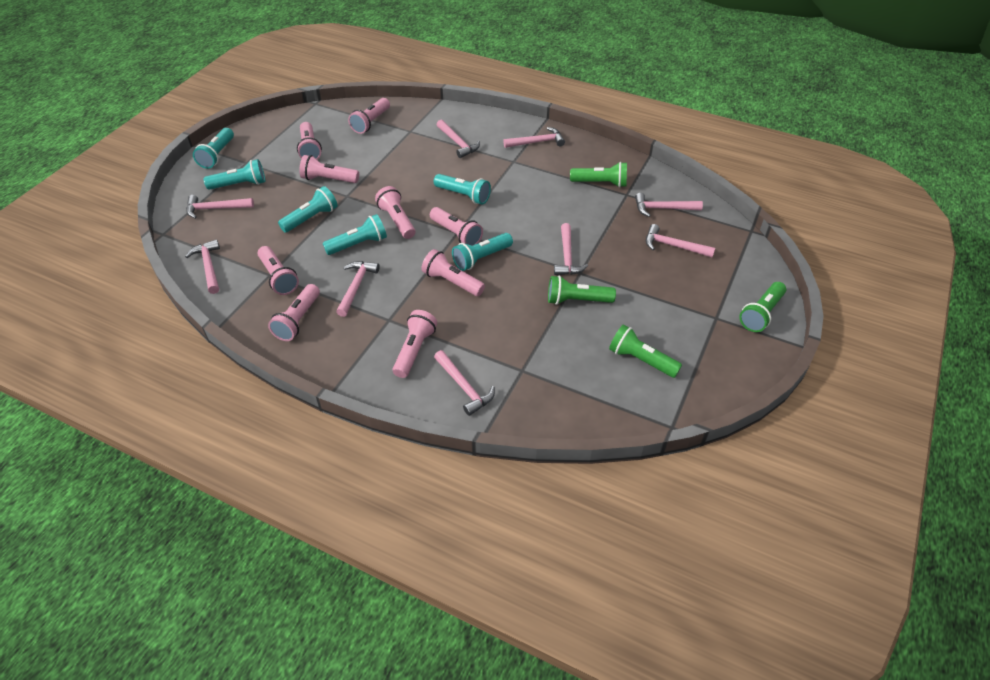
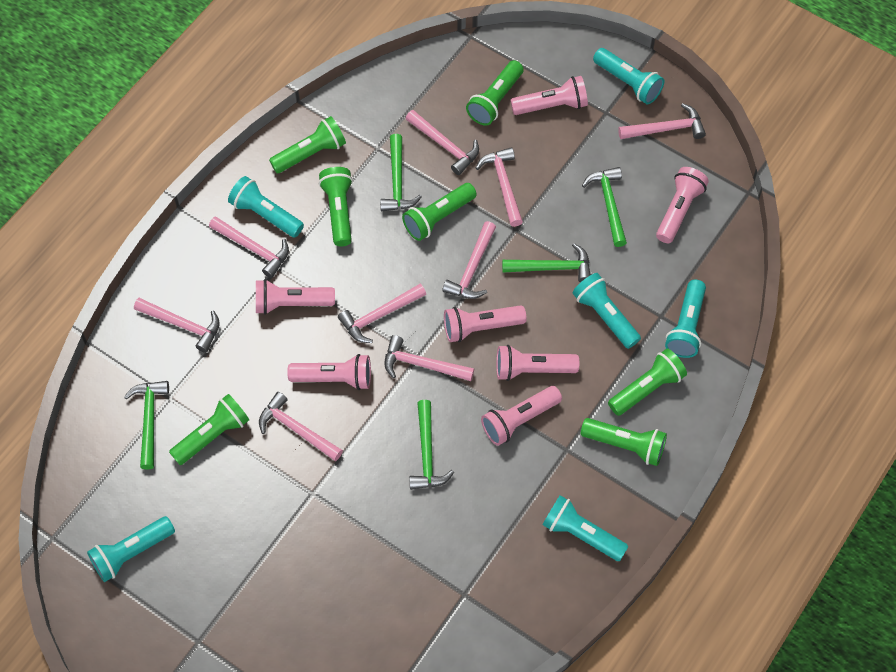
green flashlight: 4 -> 7
green hammer: 0 -> 5
pink flashlight: 9 -> 7

